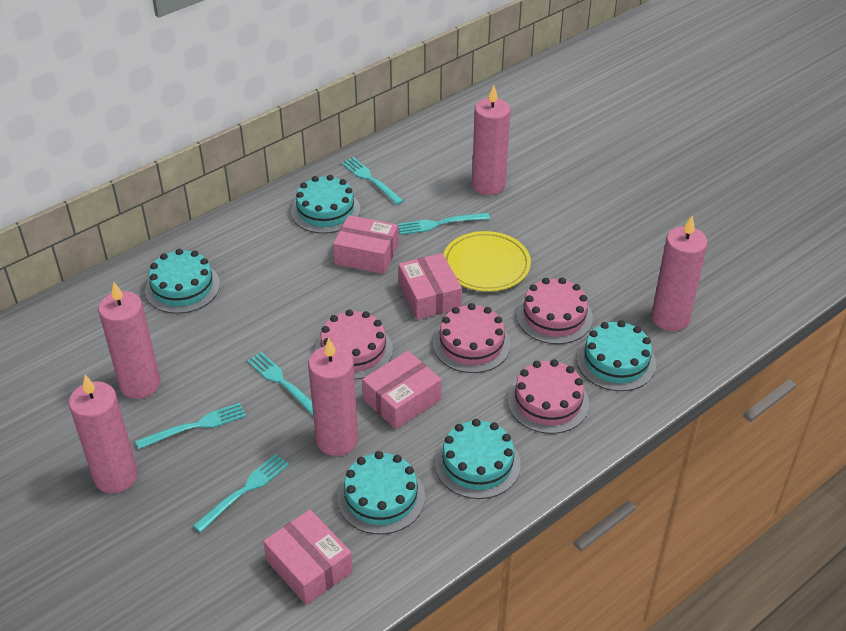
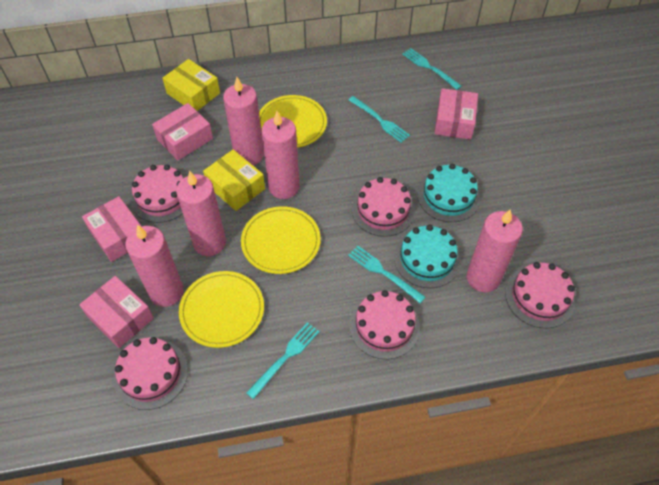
pink cake: 4 -> 5
turquoise cake: 5 -> 2
turquoise fork: 5 -> 4
yellow box: 0 -> 2
yellow plate: 1 -> 3

